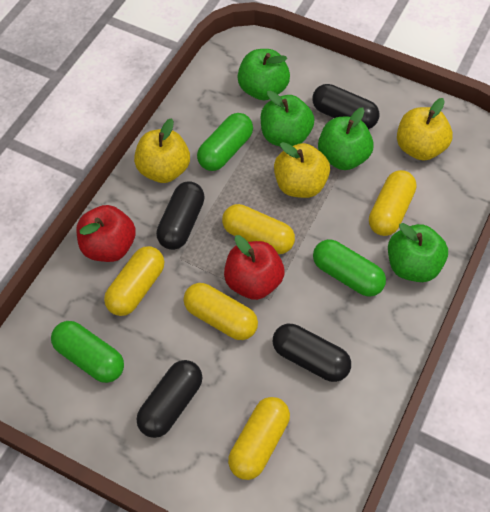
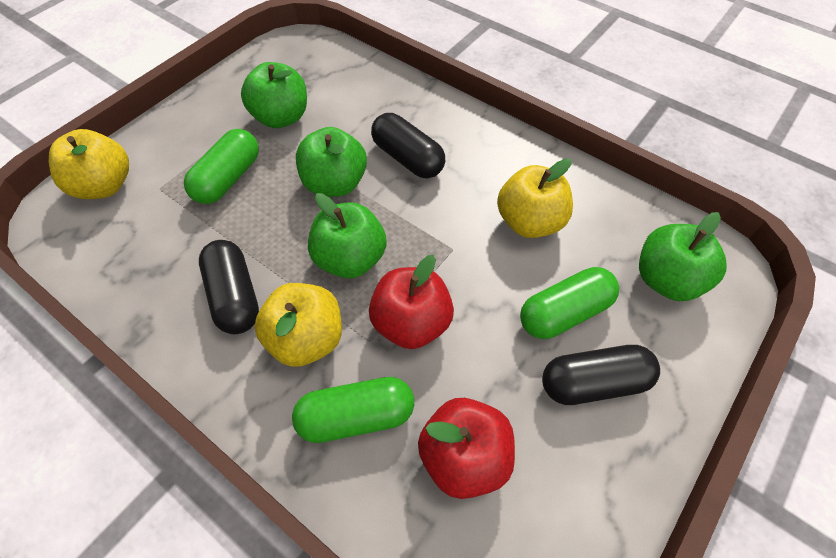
black capsule: 4 -> 3
yellow capsule: 5 -> 0

